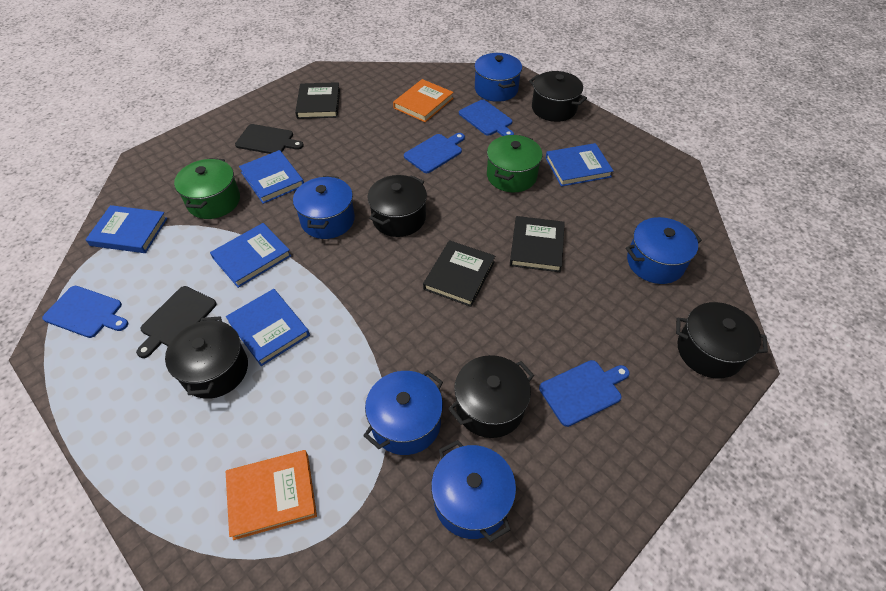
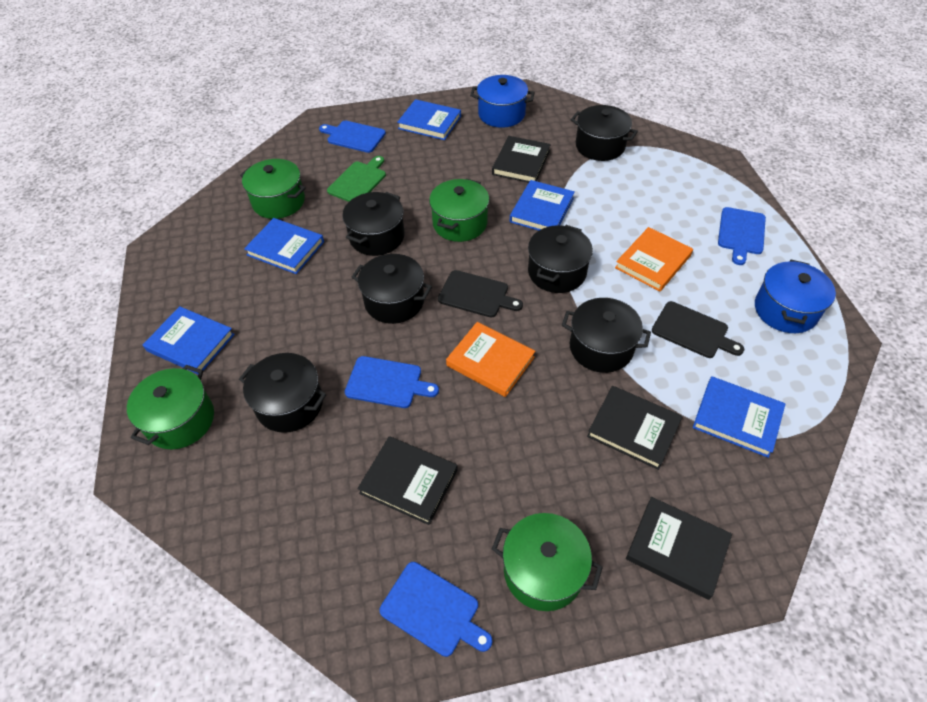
black book: 3 -> 4
black pot: 5 -> 6
blue pot: 5 -> 2
green cutting board: 0 -> 1
green pot: 2 -> 4

